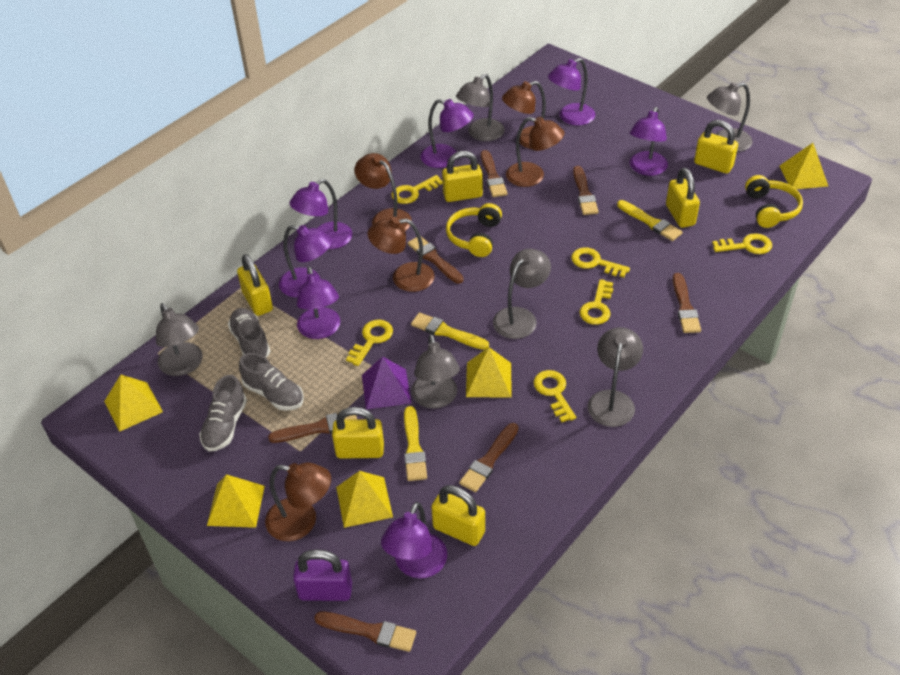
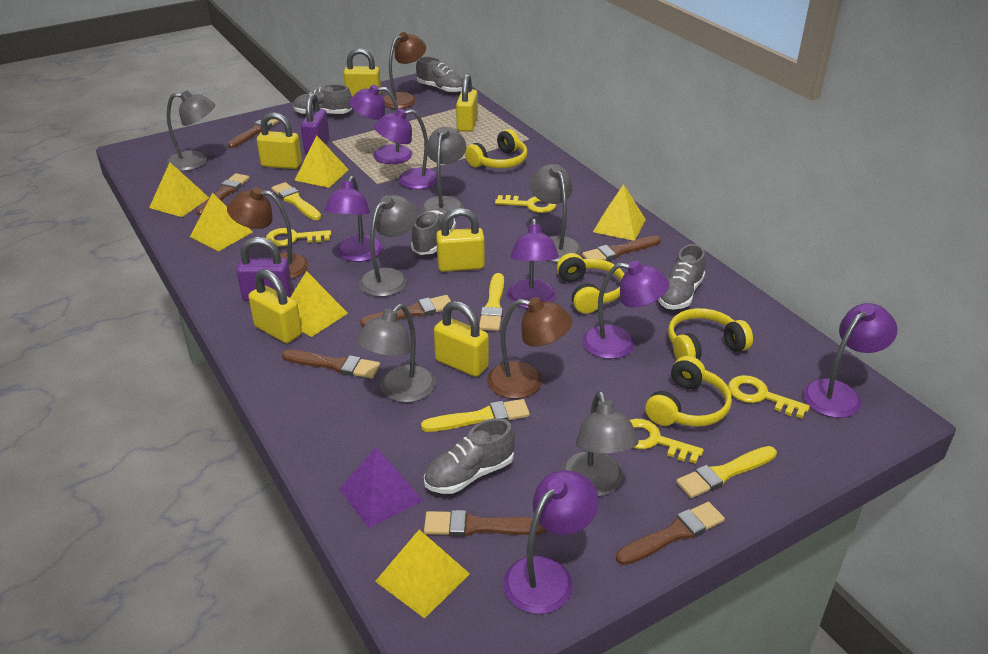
brown lamp: 5 -> 3
grey shoe: 3 -> 5
purple padlock: 1 -> 2
yellow brush: 3 -> 4
yellow headphones: 2 -> 4
yellow key: 6 -> 4
yellow pyramid: 5 -> 6

